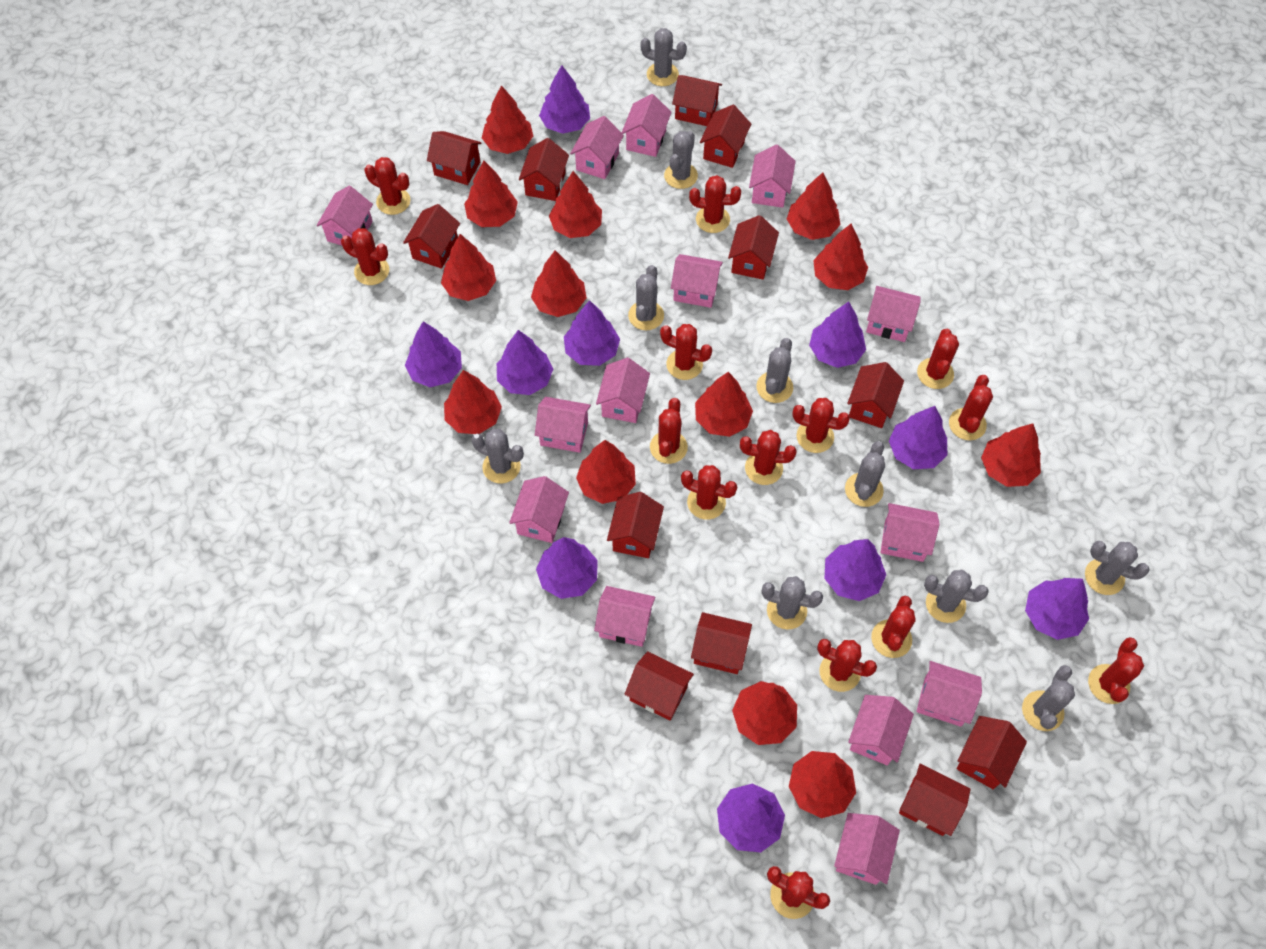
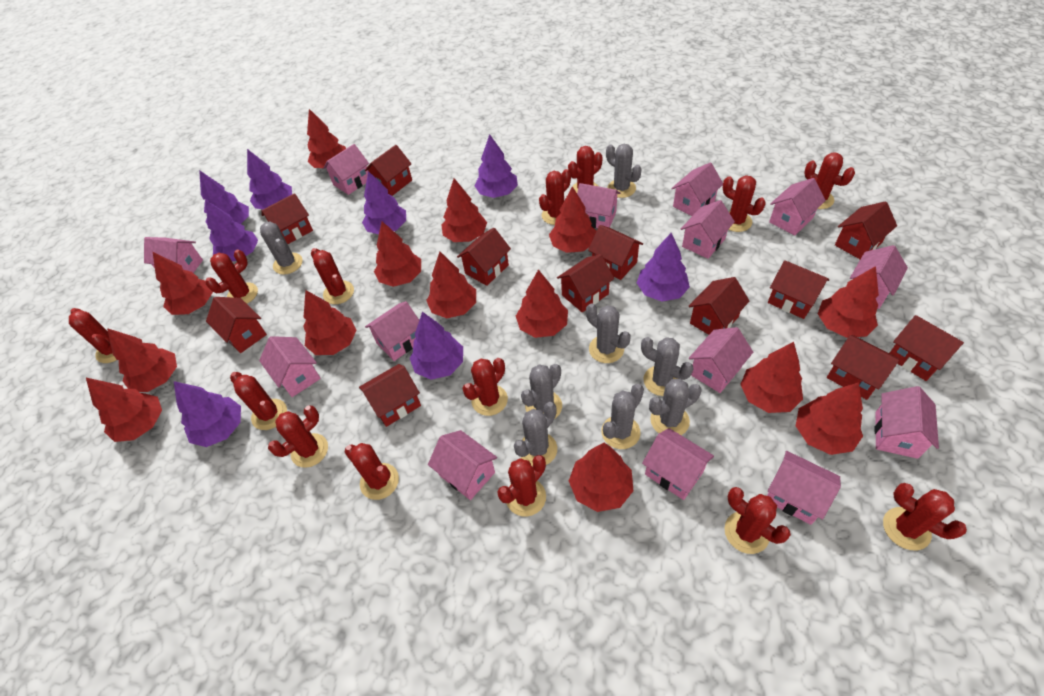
grey cactus: 10 -> 8
purple tree: 10 -> 8
red tree: 13 -> 14

